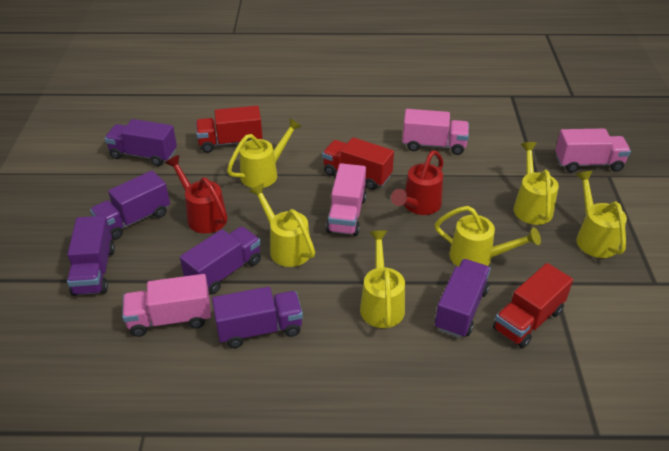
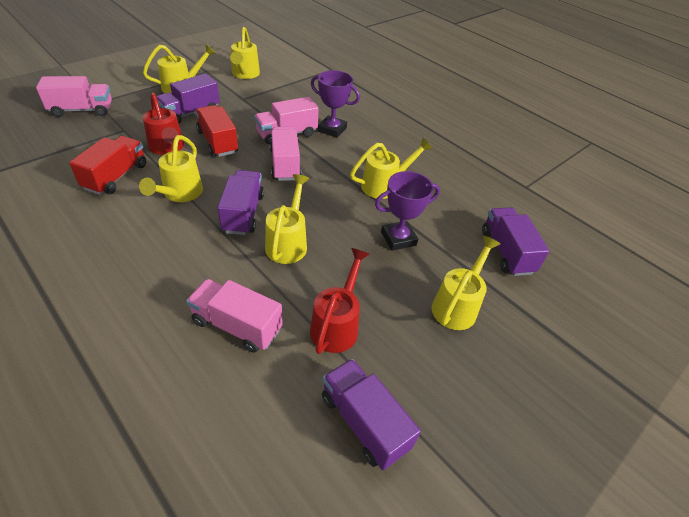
purple trophy: 0 -> 2
purple truck: 6 -> 4
red truck: 3 -> 2

